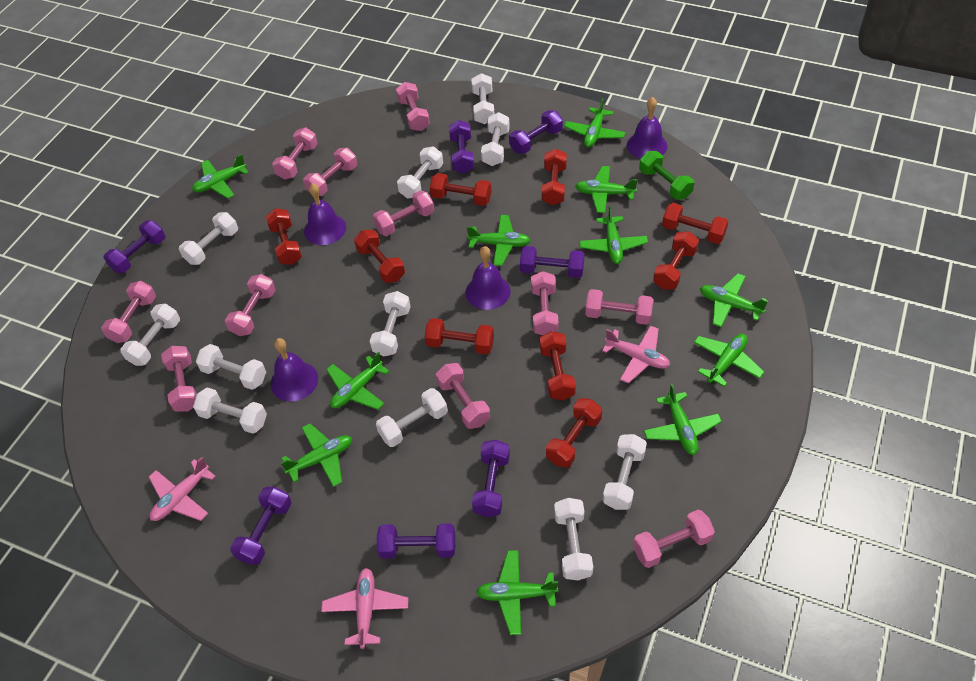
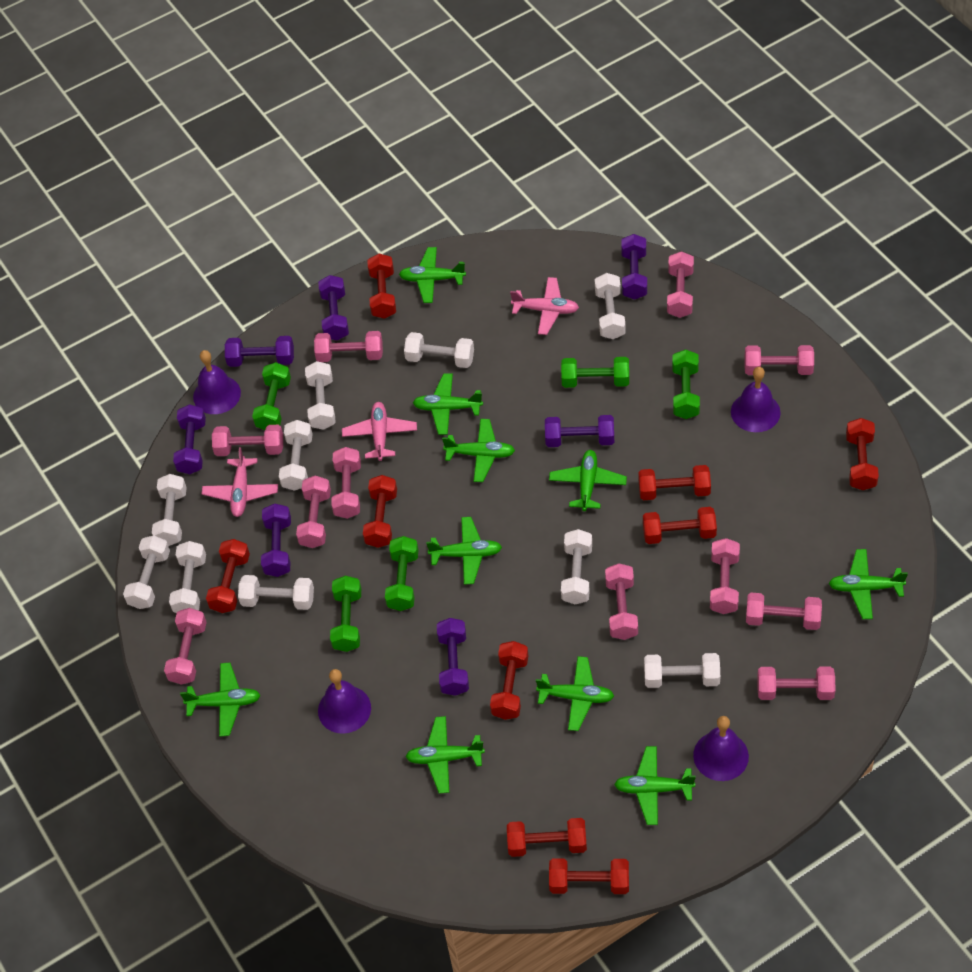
green dumbbell: 1 -> 5
green plane: 11 -> 10
white dumbbell: 11 -> 10

